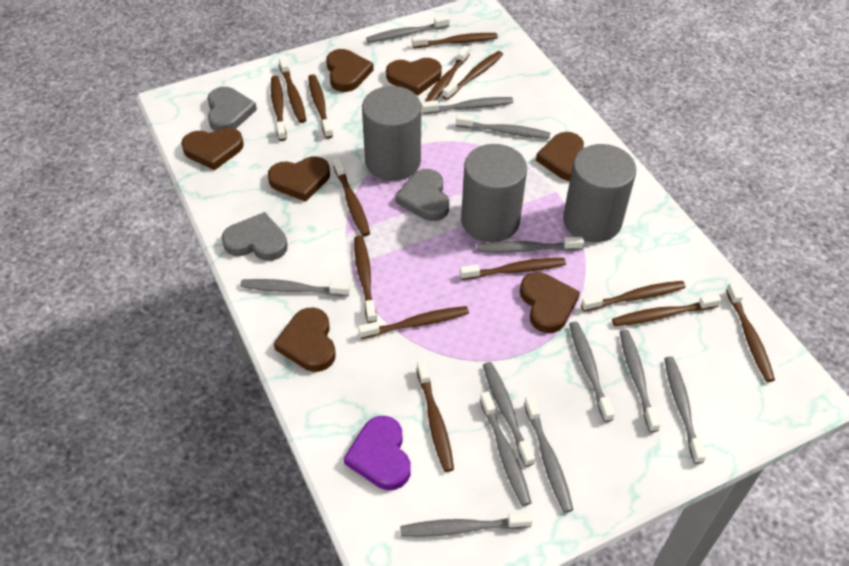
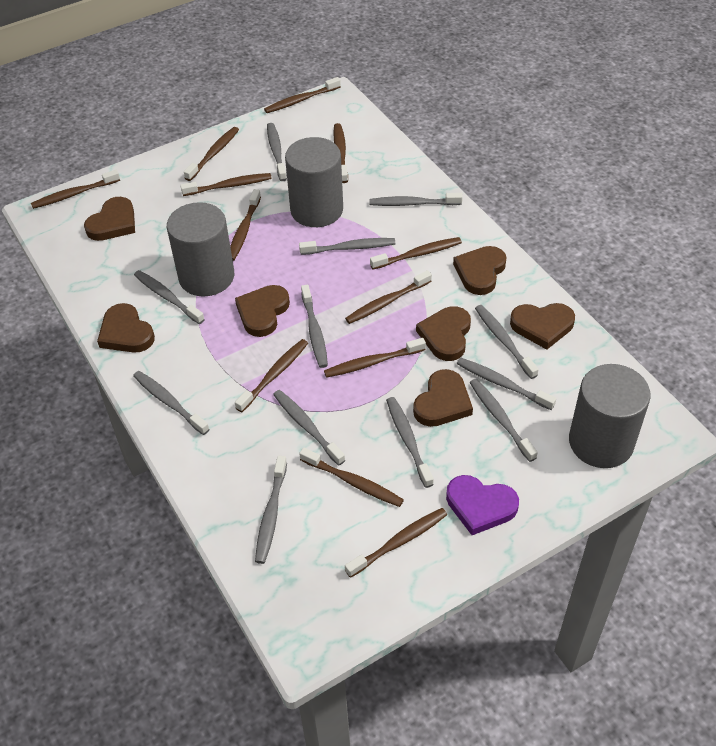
brown toothbrush: 14 -> 12
grey heart: 3 -> 0

